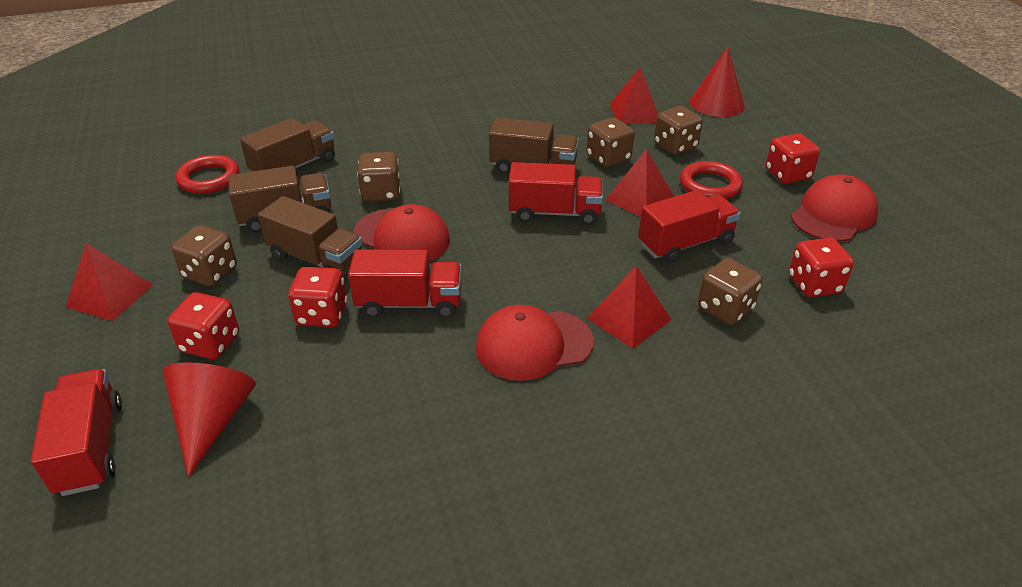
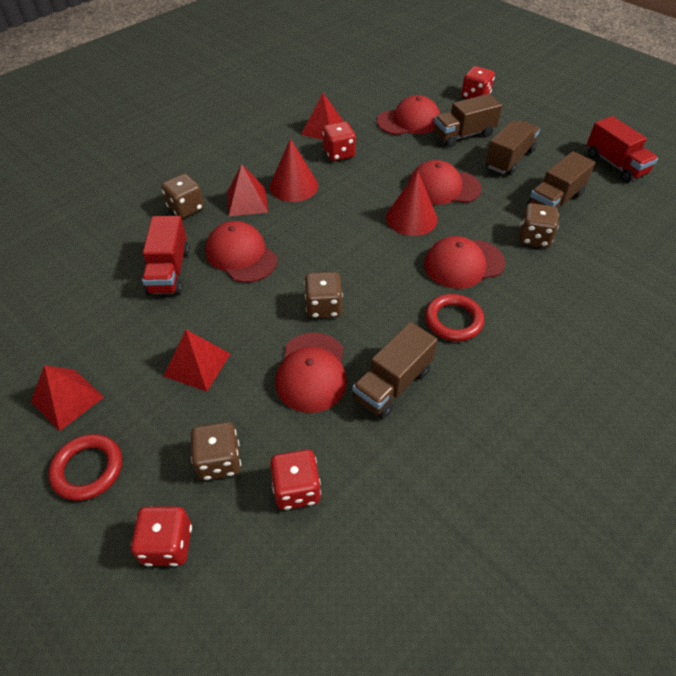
brown dice: 5 -> 4
red cap: 3 -> 5
red truck: 4 -> 2

